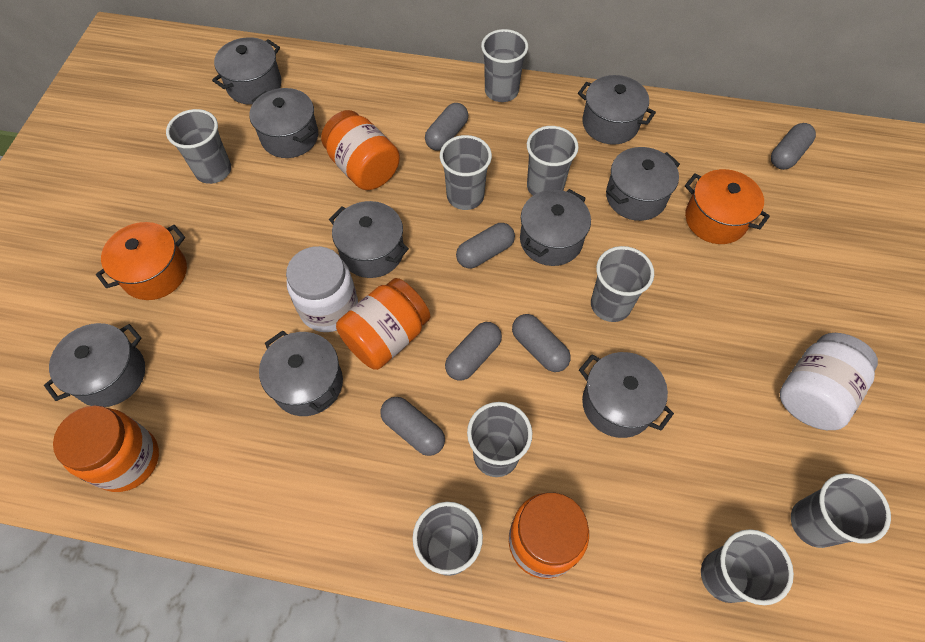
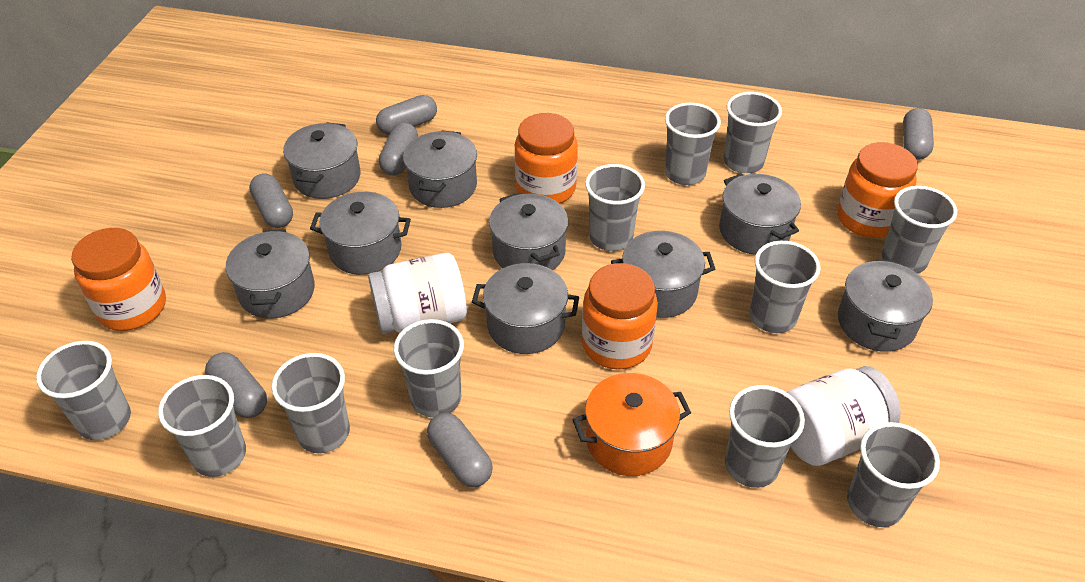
grey cup: 9 -> 11
orange pot: 2 -> 1

